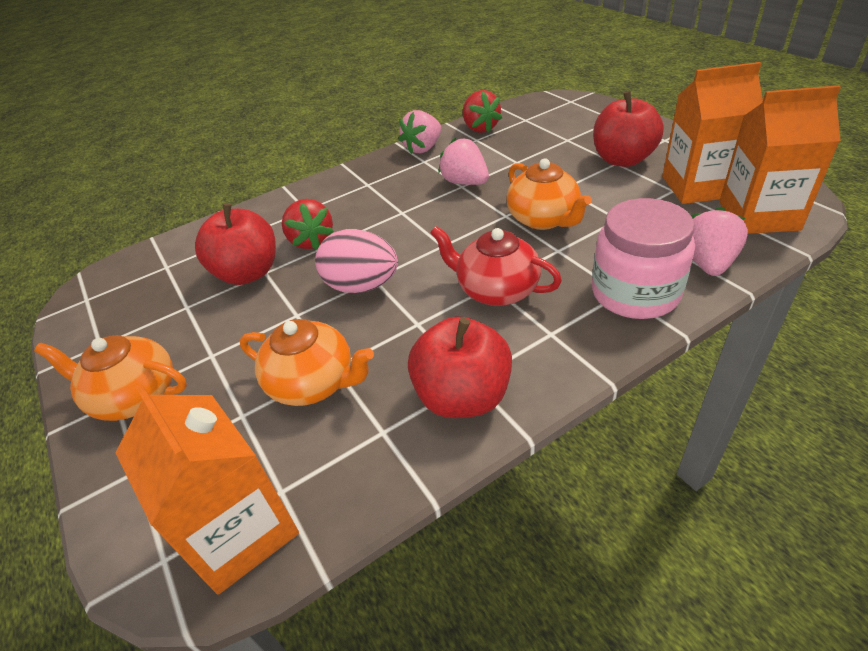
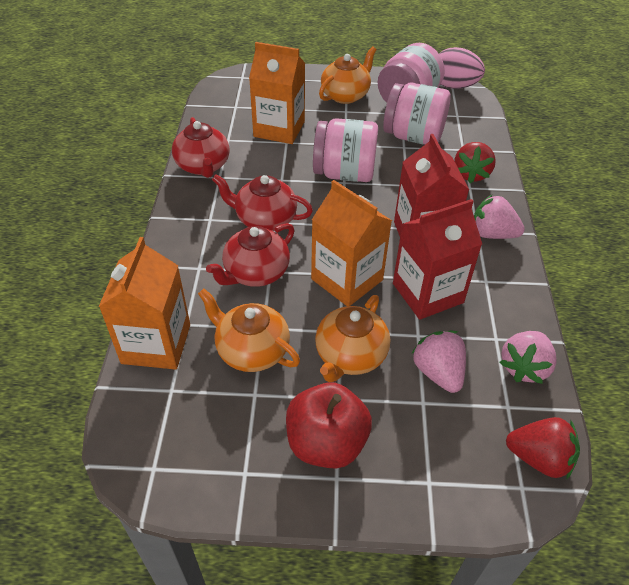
pink jar: 1 -> 3
red apple: 3 -> 1
red carton: 0 -> 2
red teapot: 1 -> 3

